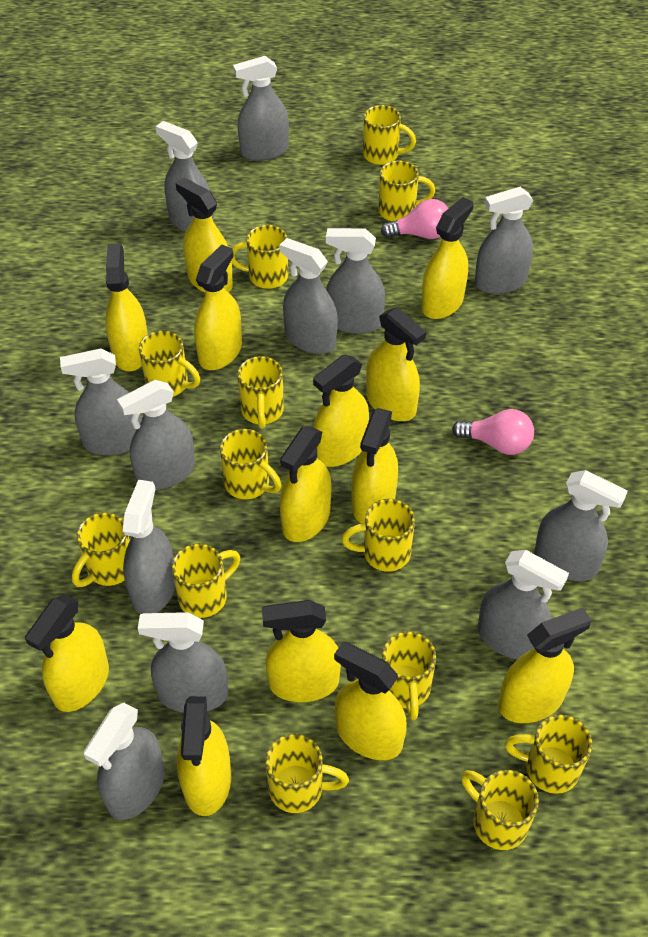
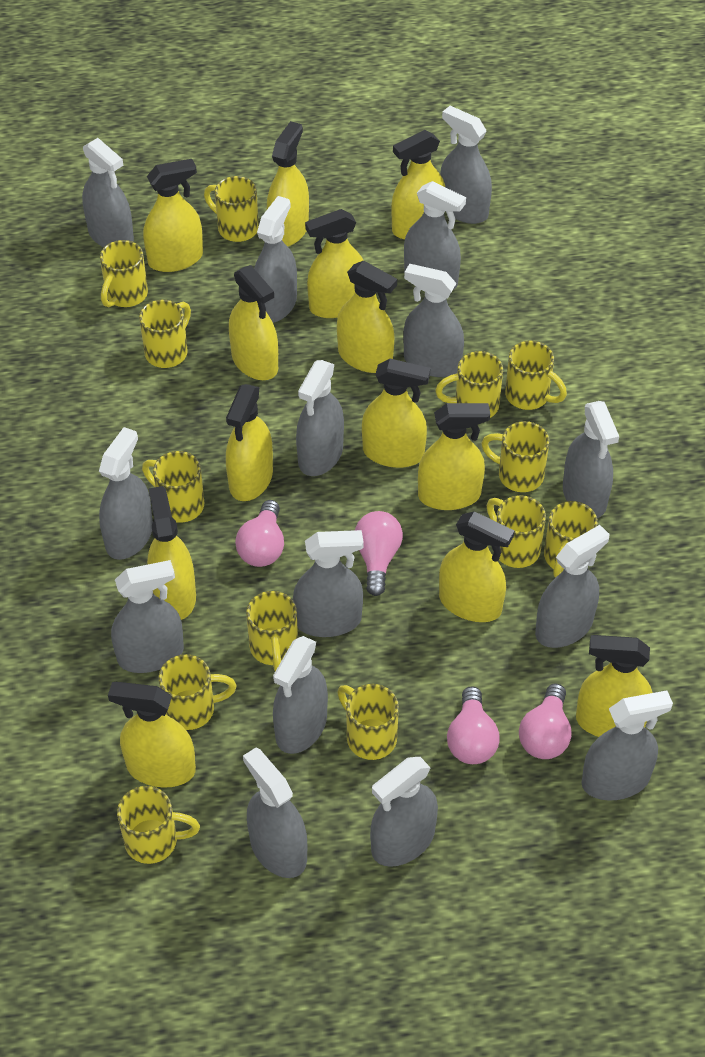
grey spray bottle: 12 -> 15
pink light bulb: 2 -> 4

